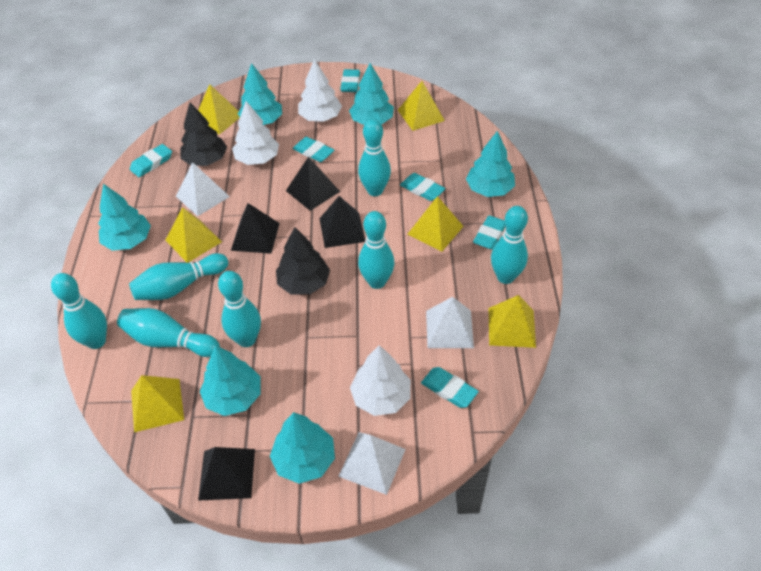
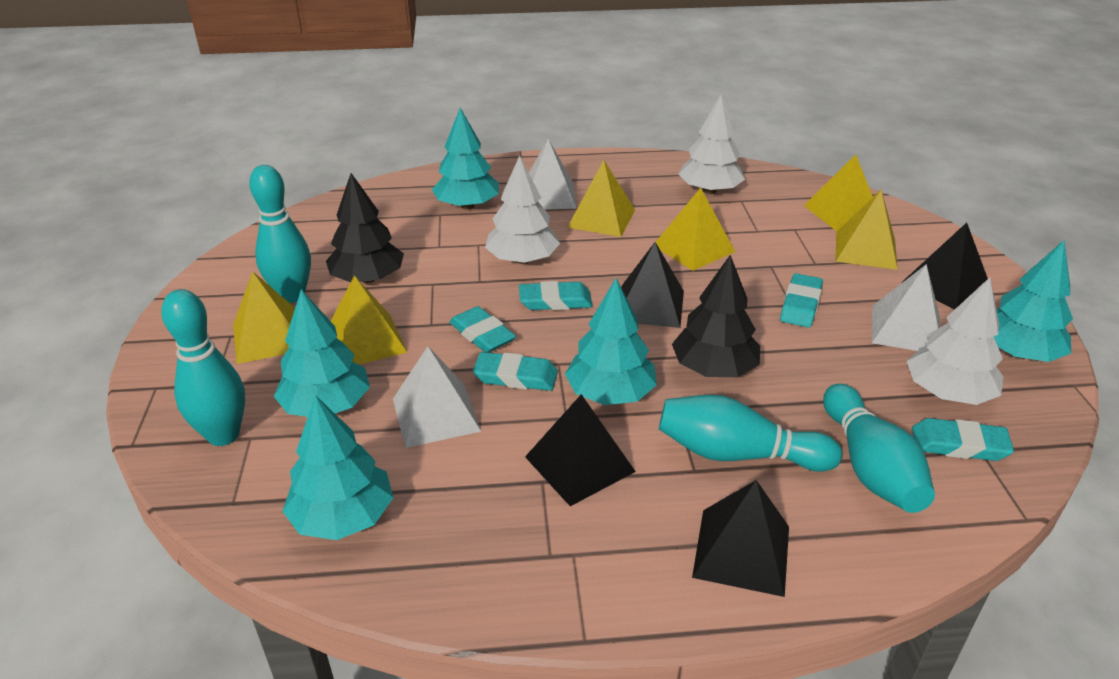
turquoise bowling pin: 7 -> 4
turquoise eraser: 6 -> 5
turquoise tree: 6 -> 5

